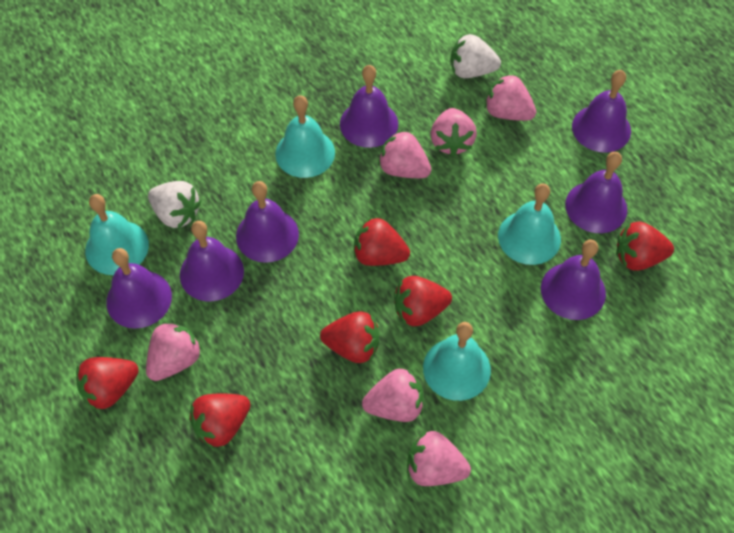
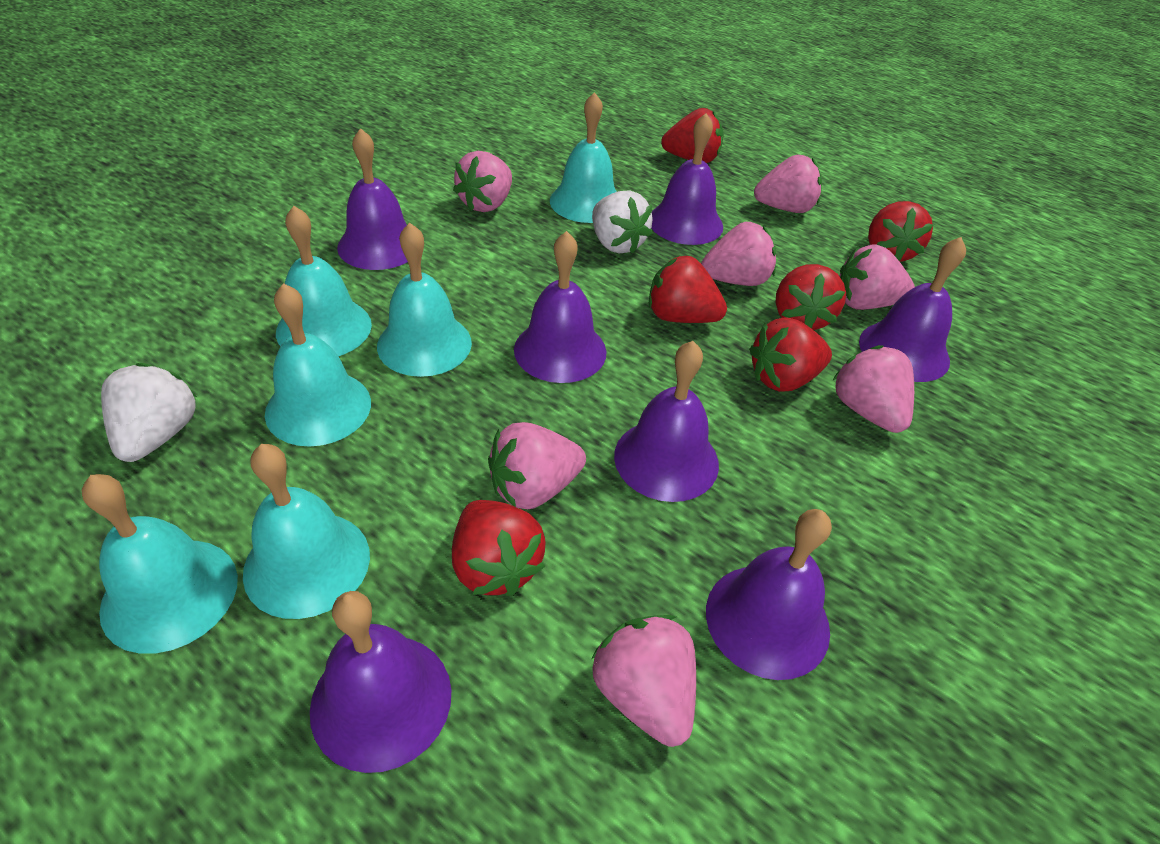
pink strawberry: 6 -> 7
turquoise bell: 4 -> 6

